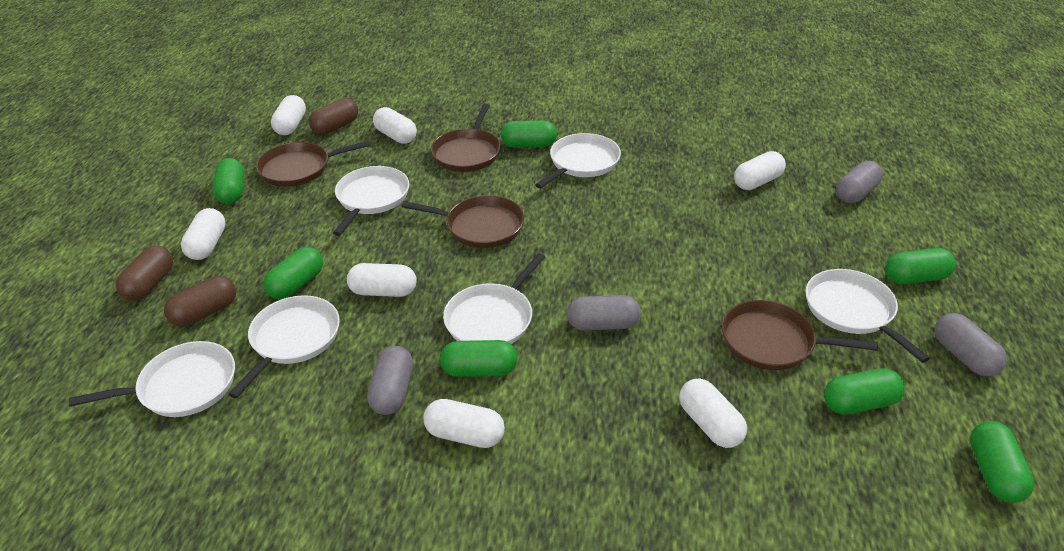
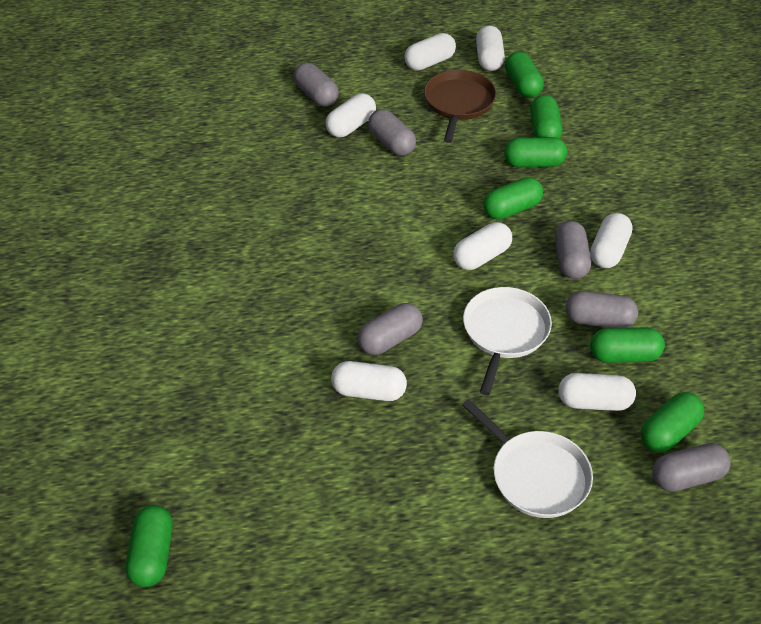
brown capsule: 3 -> 0
brown pan: 4 -> 1
grey capsule: 4 -> 6
white pan: 6 -> 2

